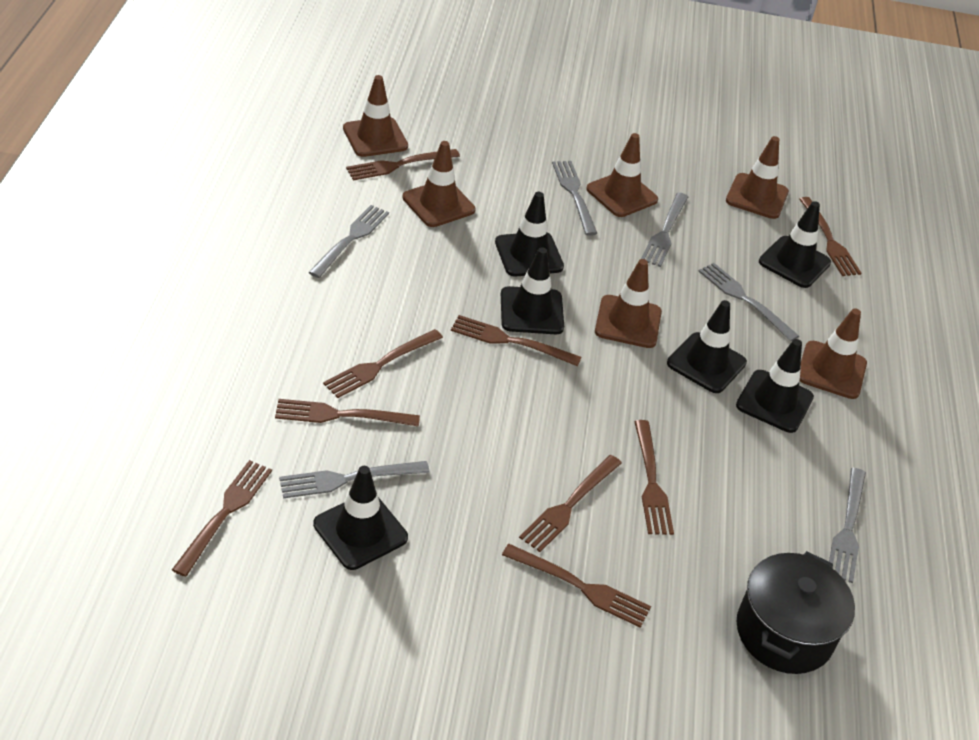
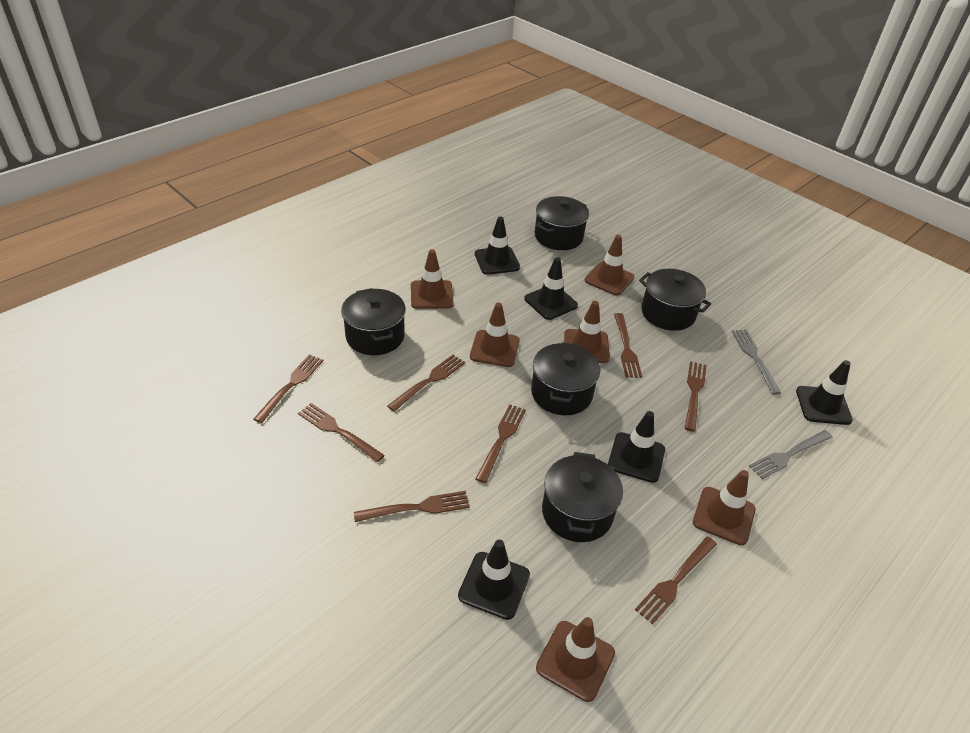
black pot: 1 -> 5
black traffic cone: 6 -> 5
brown fork: 9 -> 8
grey fork: 6 -> 2

